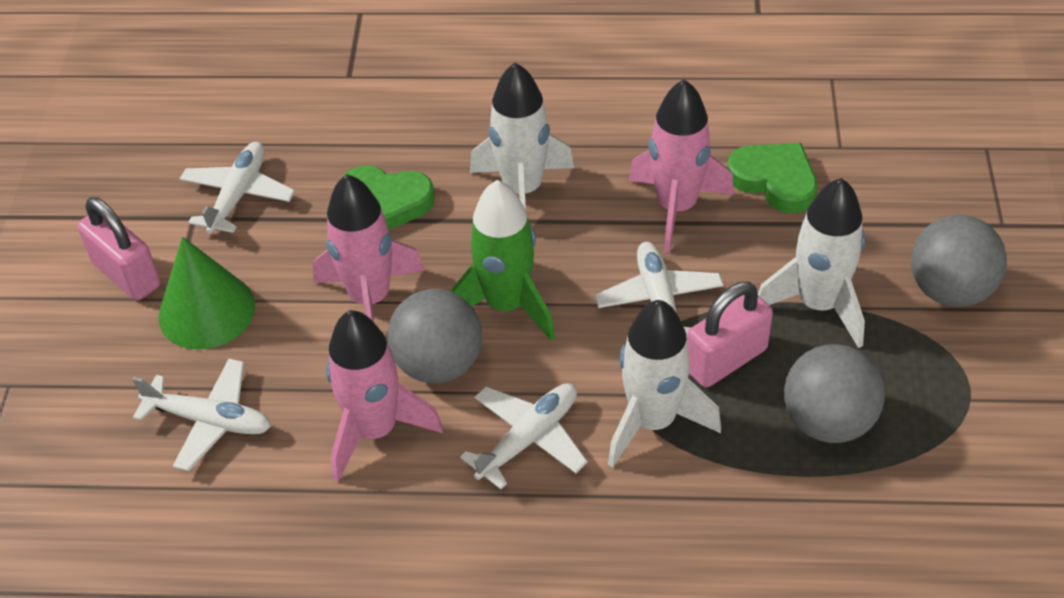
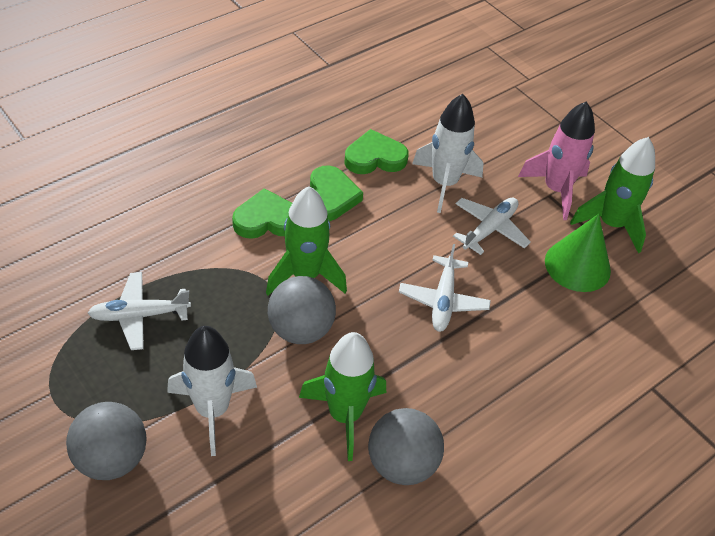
green heart: 2 -> 3
green rocket: 1 -> 3
pink padlock: 2 -> 0
pink rocket: 3 -> 1
white plane: 4 -> 3
white rocket: 3 -> 2

